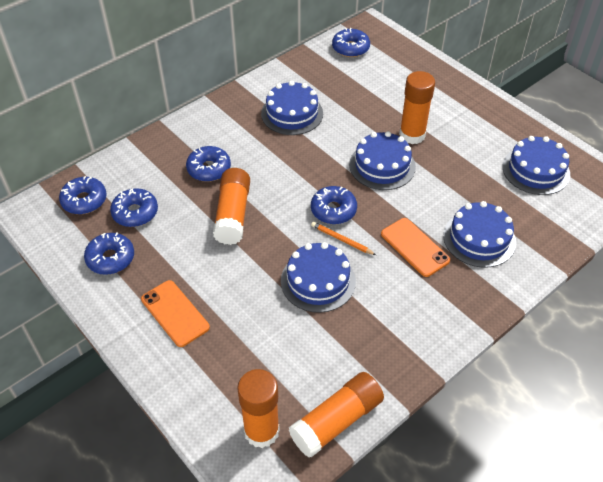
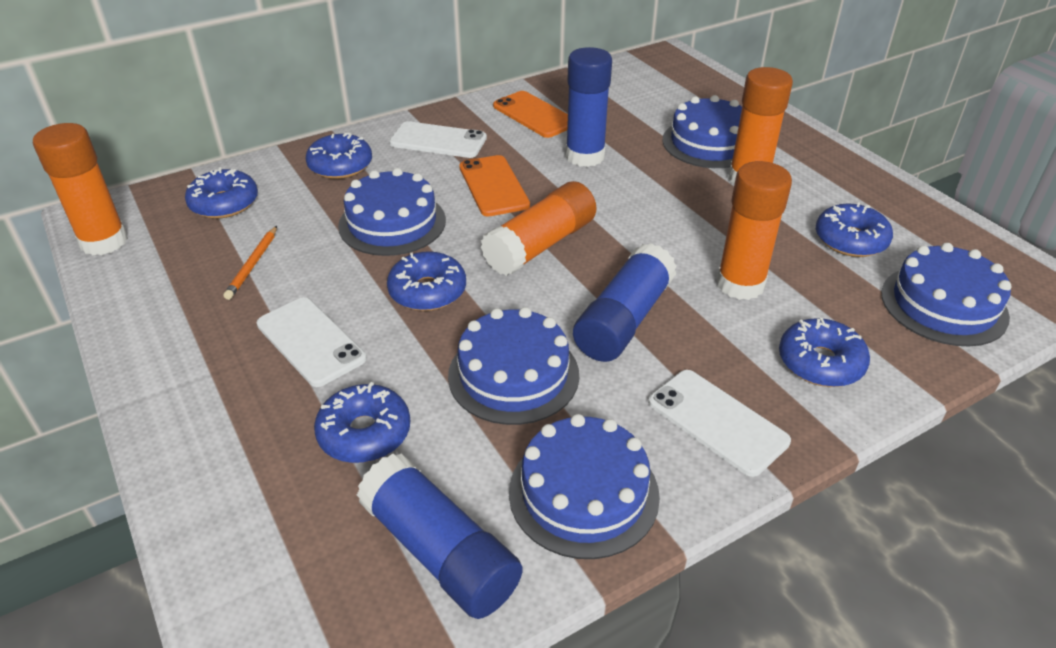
blue glue stick: 0 -> 3
white phone: 0 -> 3

